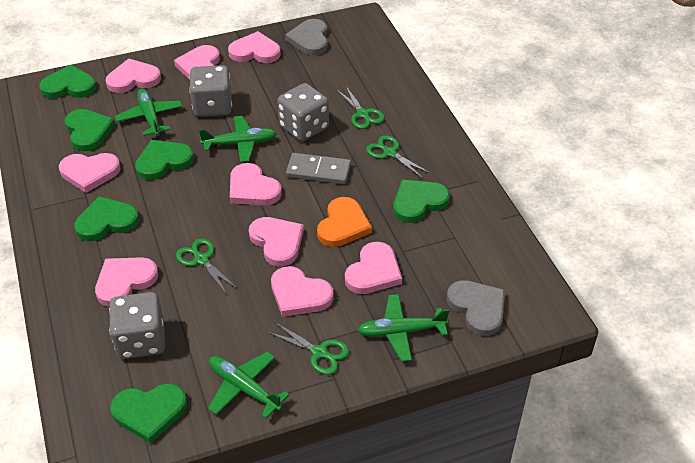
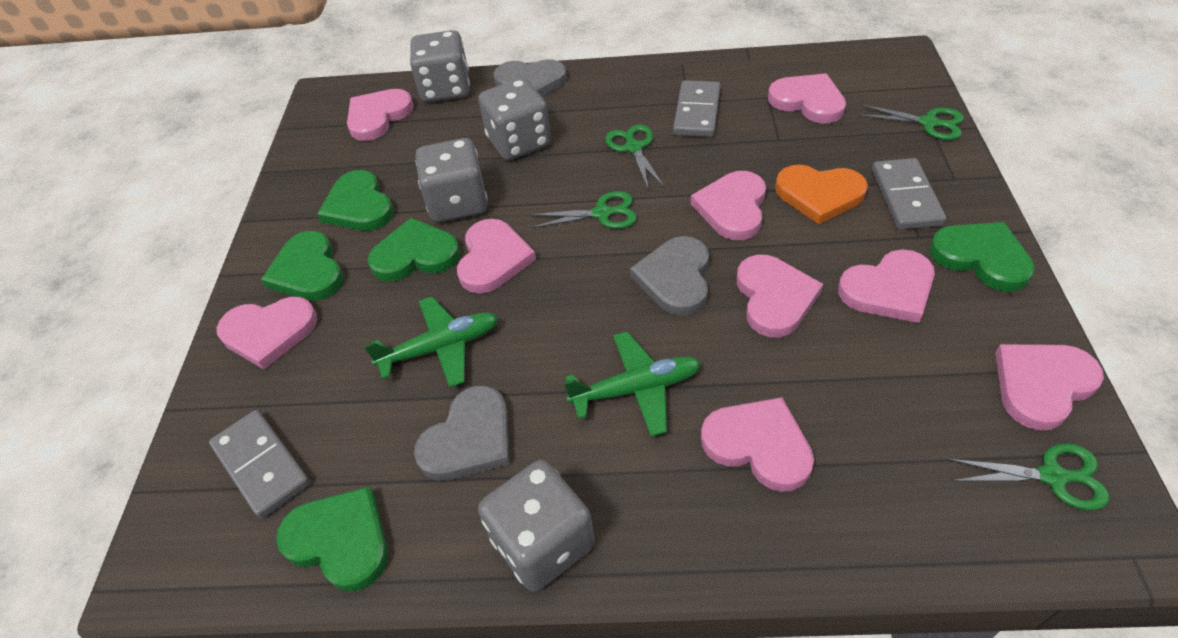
green heart: 6 -> 5
green plane: 4 -> 2
grey dice: 3 -> 4
grey domino: 1 -> 3
grey heart: 2 -> 3

